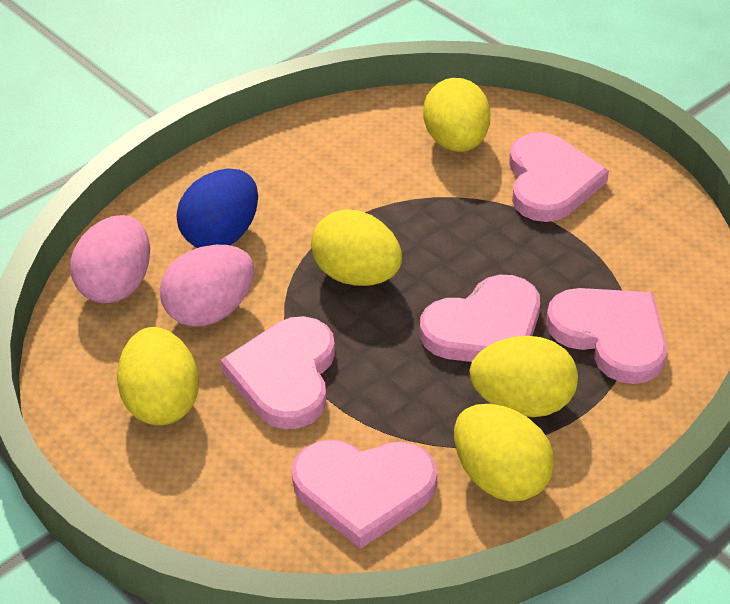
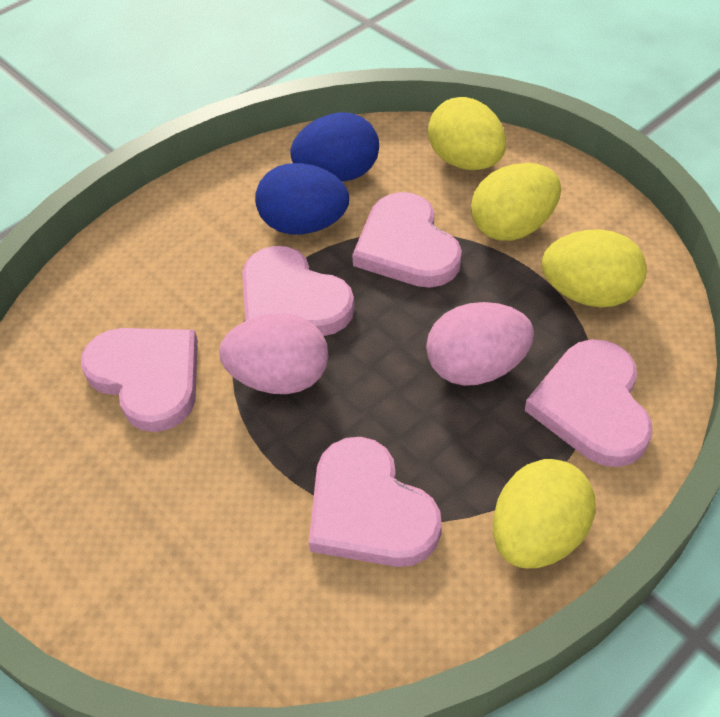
blue egg: 1 -> 2
yellow egg: 5 -> 4

